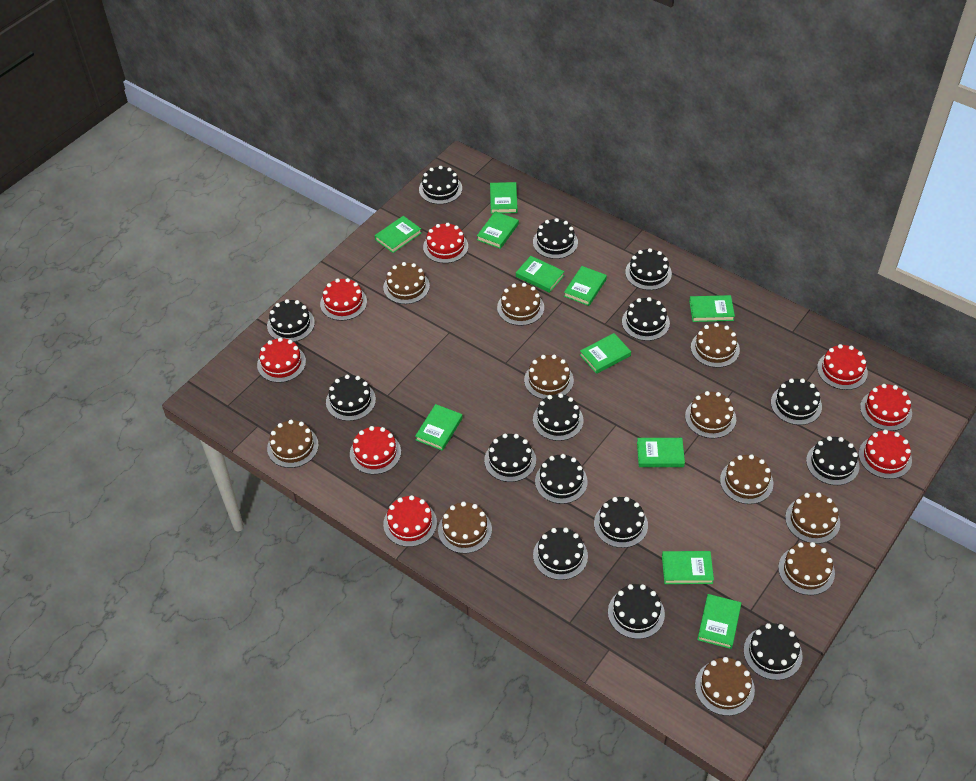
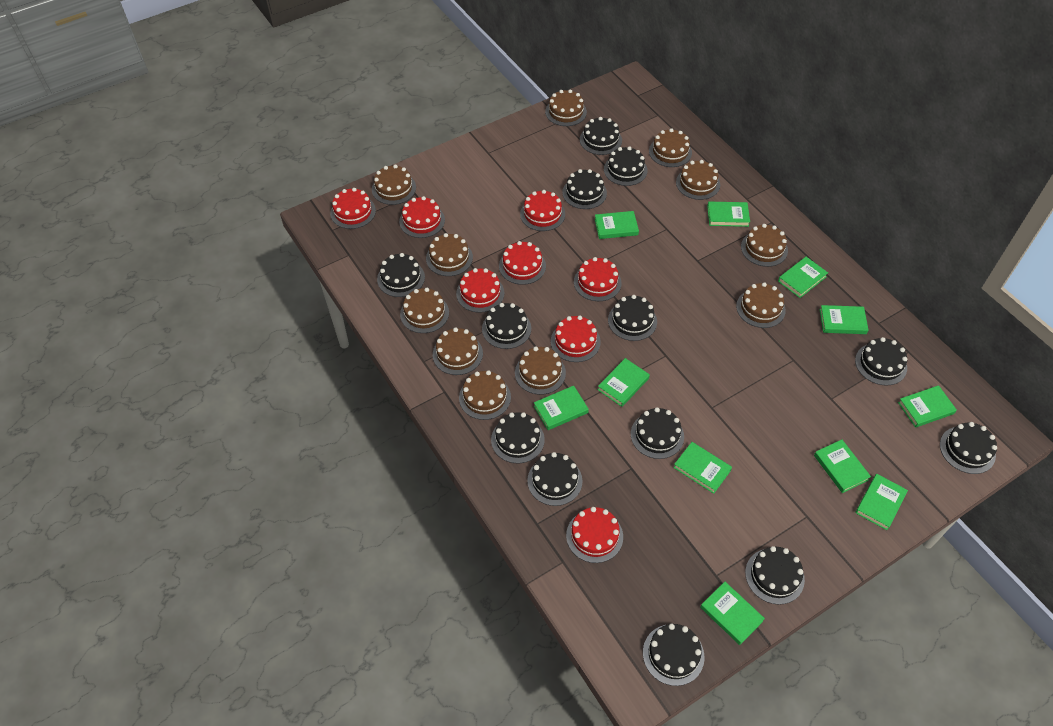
black cake: 15 -> 13

